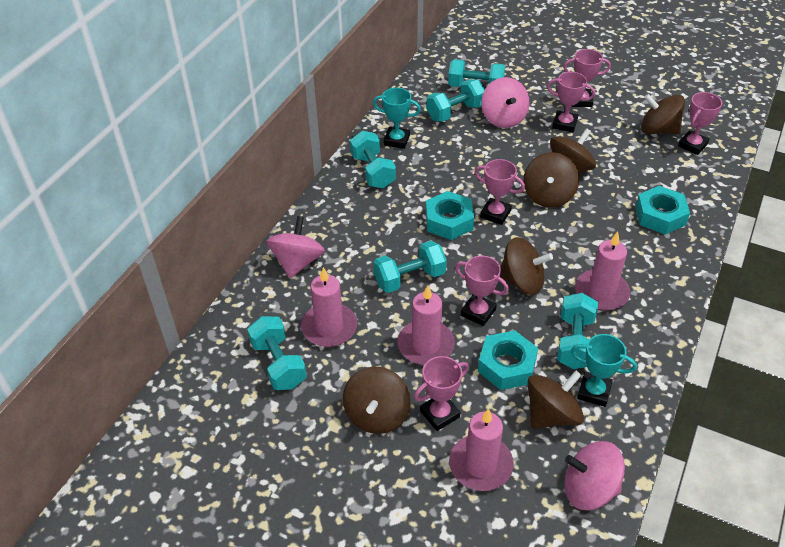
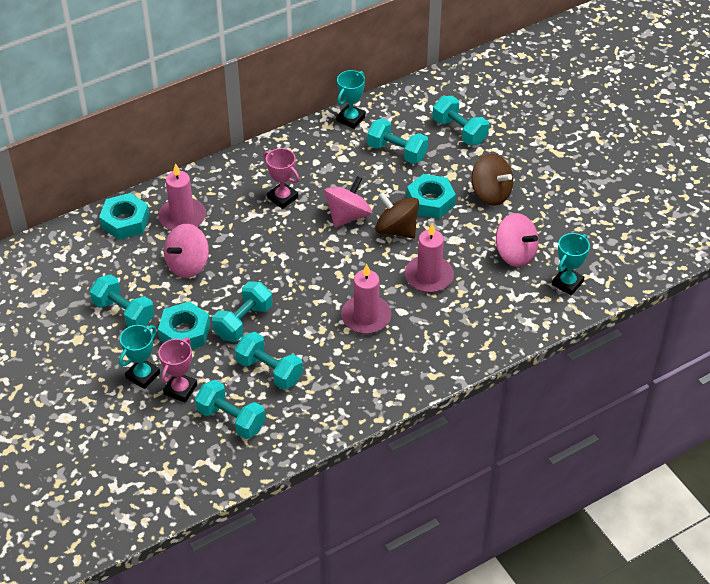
brown spinning top: 6 -> 2
pink candle: 4 -> 3
pink trophy: 6 -> 2
turquoise trophy: 2 -> 3

